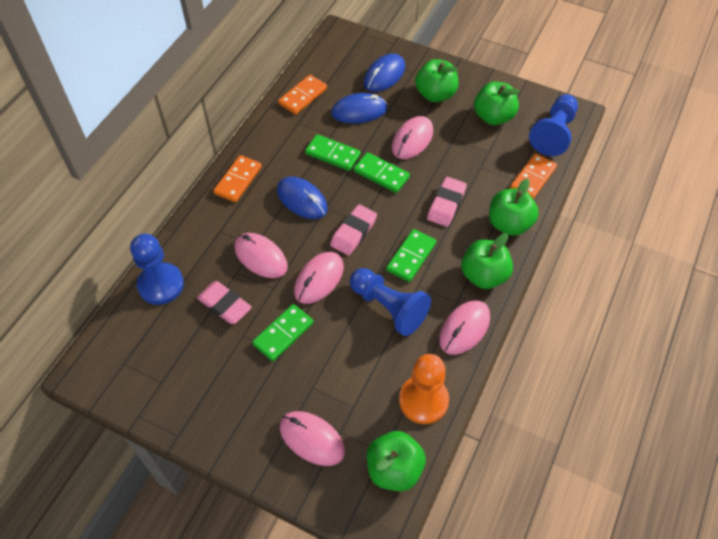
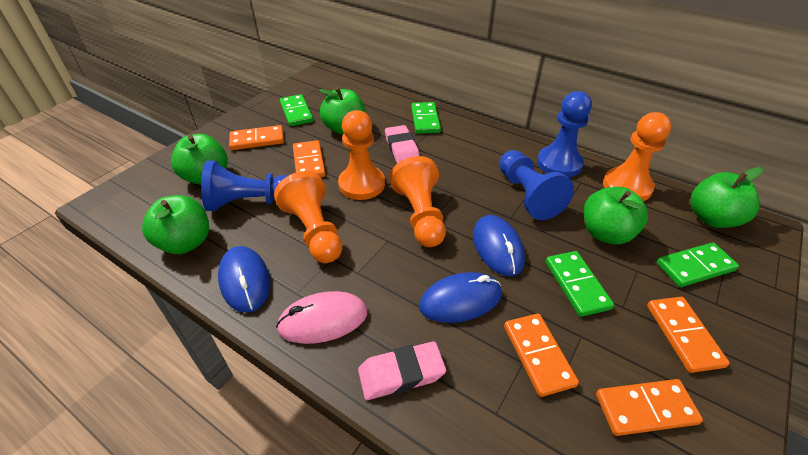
orange domino: 3 -> 5
orange pawn: 1 -> 4
pink eraser: 3 -> 2
pink mouse: 5 -> 1

